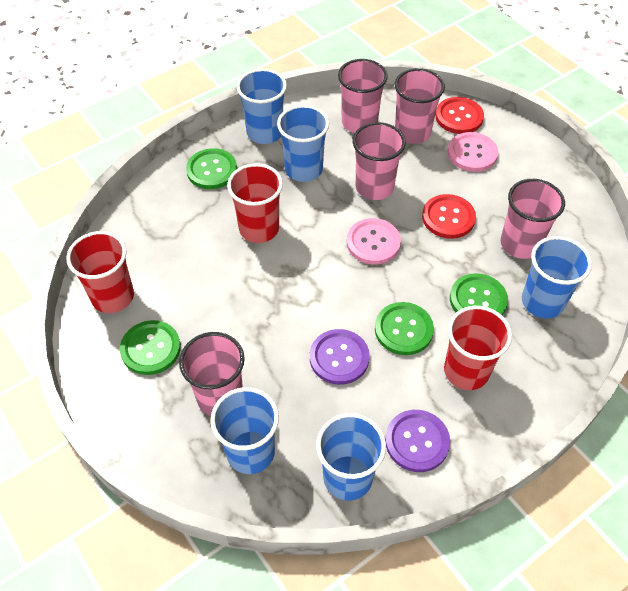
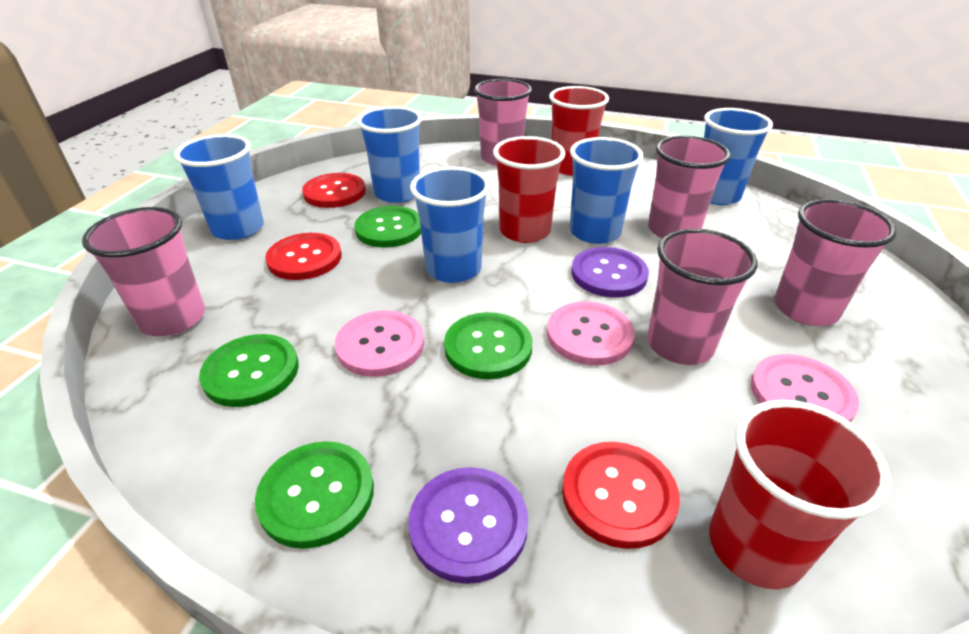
pink button: 2 -> 3
red button: 2 -> 3

